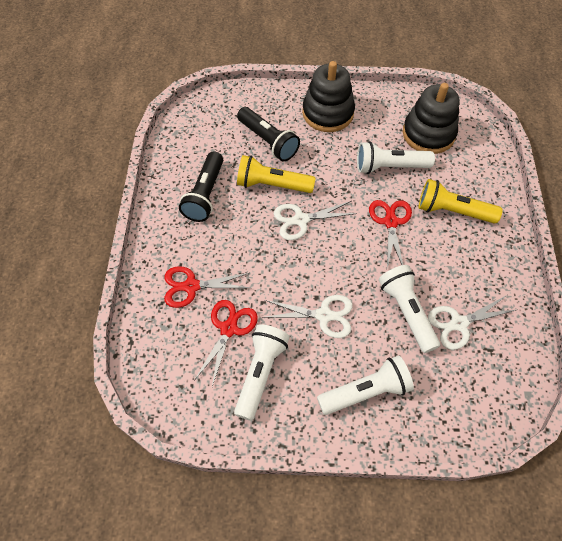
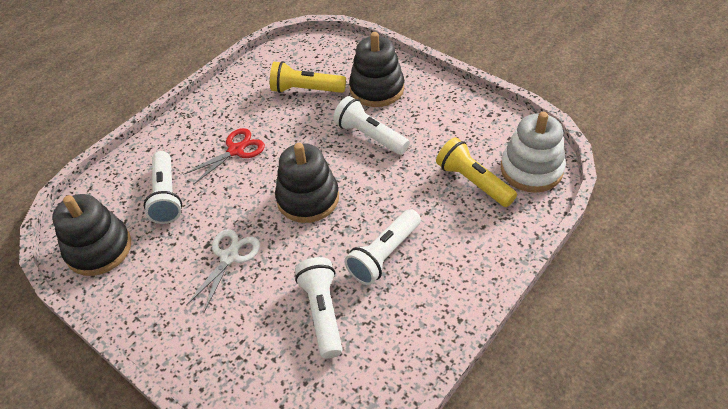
black flashlight: 2 -> 0
black stacking toy: 2 -> 3
red scissors: 3 -> 1
white scissors: 3 -> 1
white stacking toy: 0 -> 1

